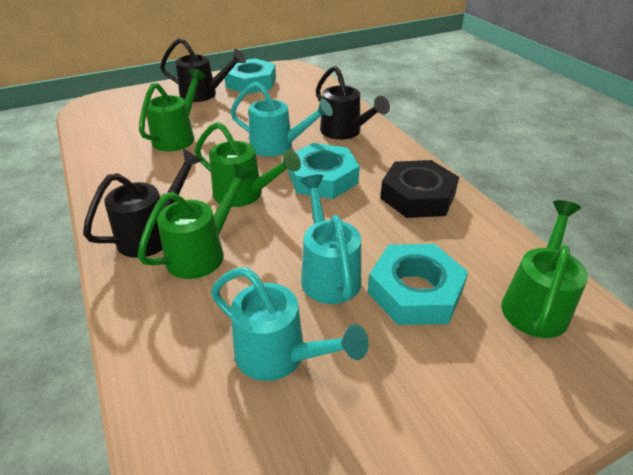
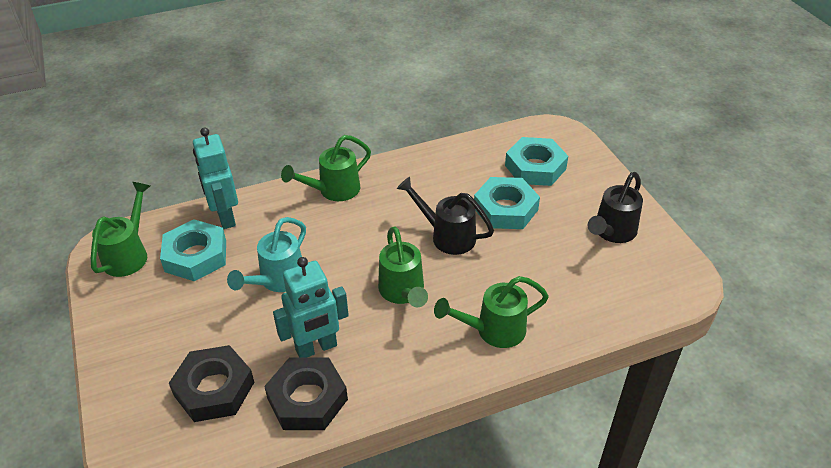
black nut: 1 -> 2
black watering can: 3 -> 2
turquoise robot: 0 -> 2
turquoise watering can: 3 -> 1

